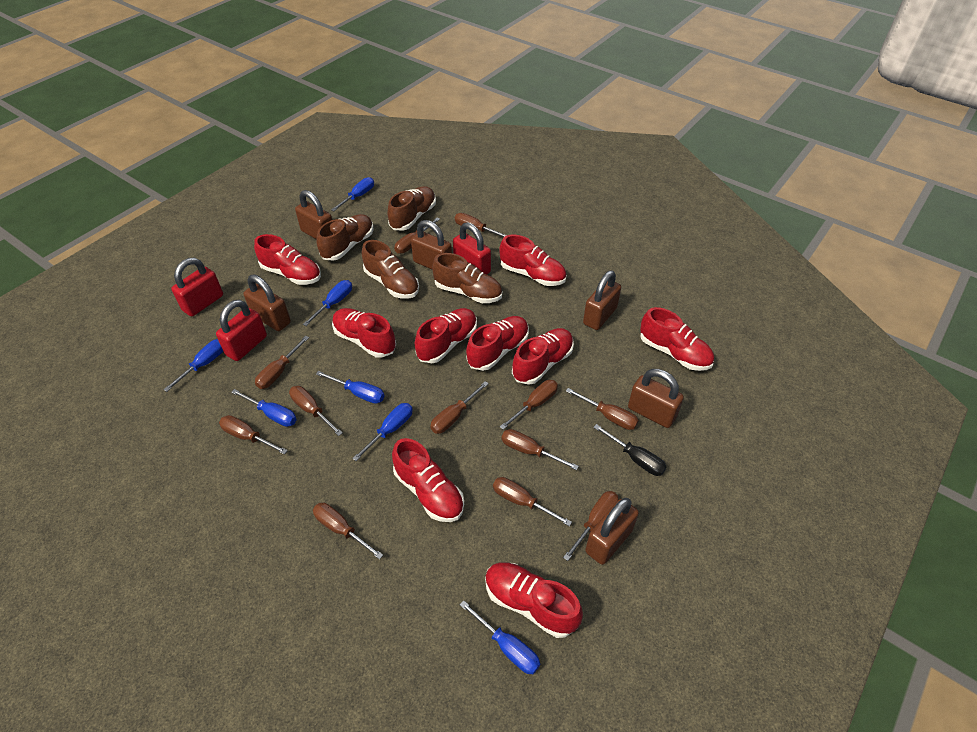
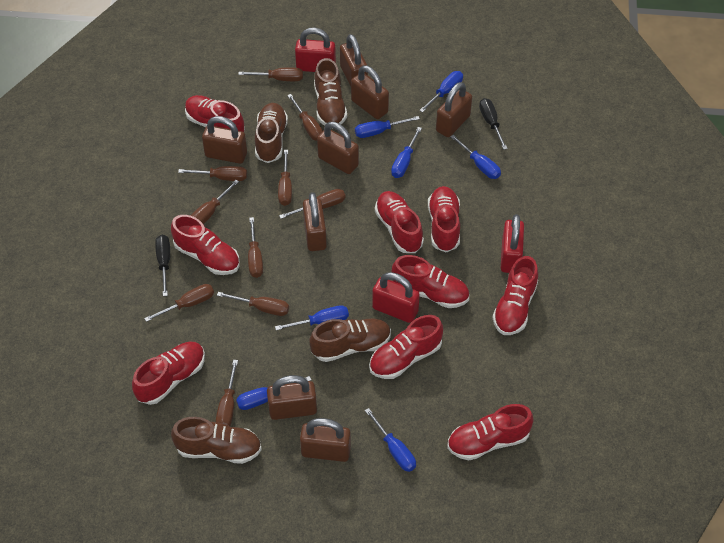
black screwdriver: 1 -> 2
brown padlock: 6 -> 8
brown screwdriver: 12 -> 10

